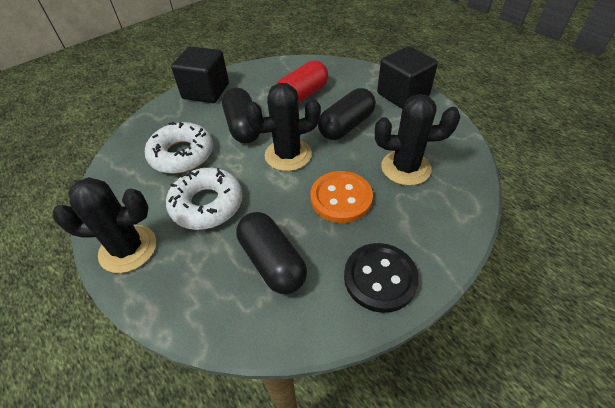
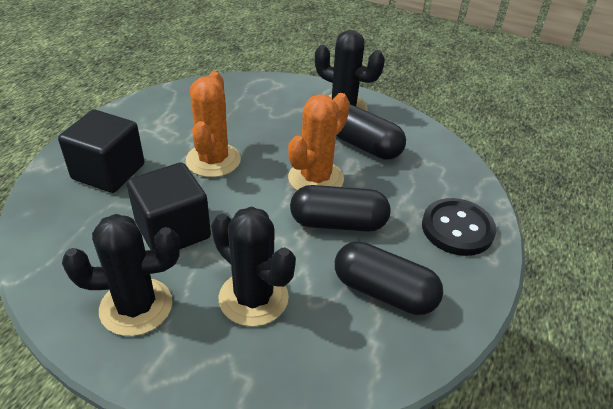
orange button: 1 -> 0
orange cactus: 0 -> 2
red capsule: 1 -> 0
white donut: 2 -> 0

